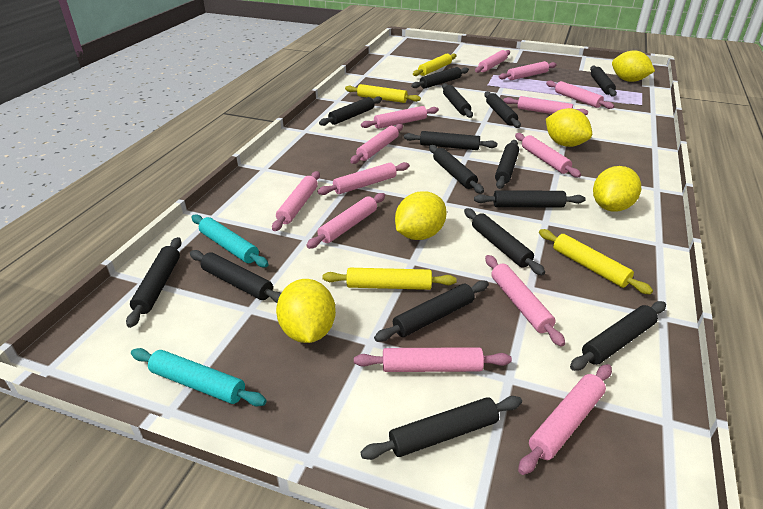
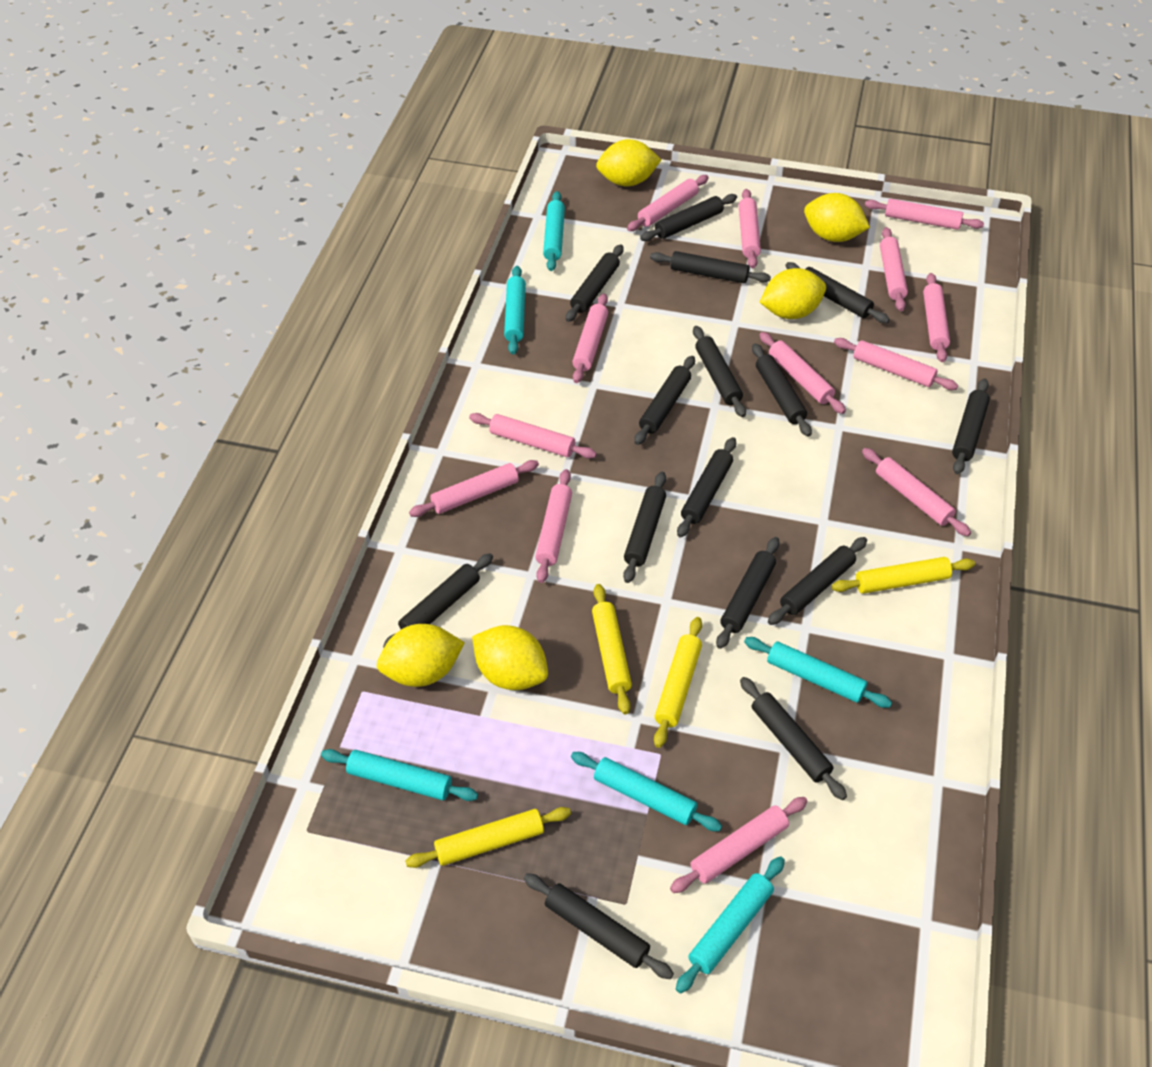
turquoise rolling pin: 2 -> 6

